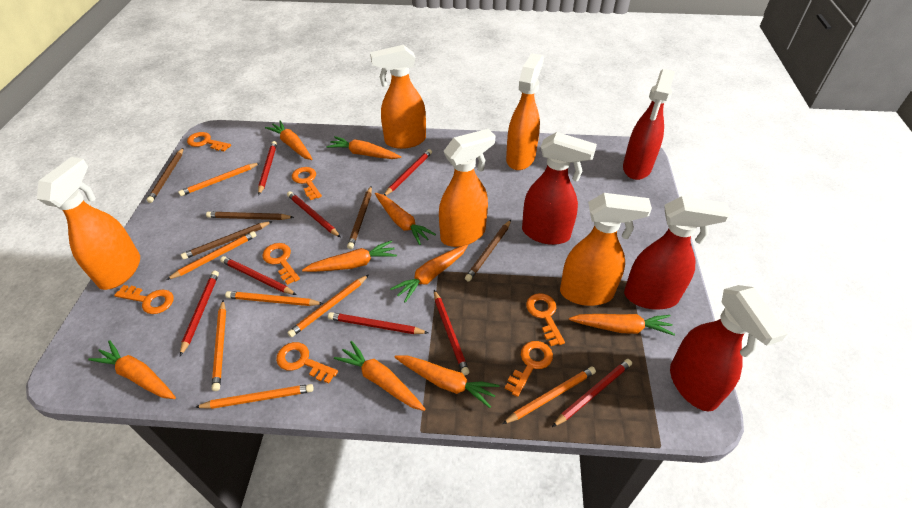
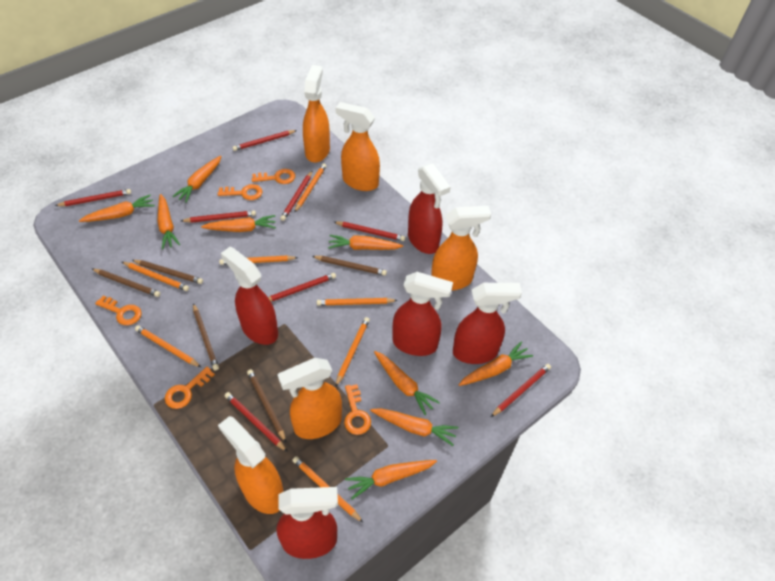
orange key: 7 -> 5
red spray bottle: 4 -> 5

